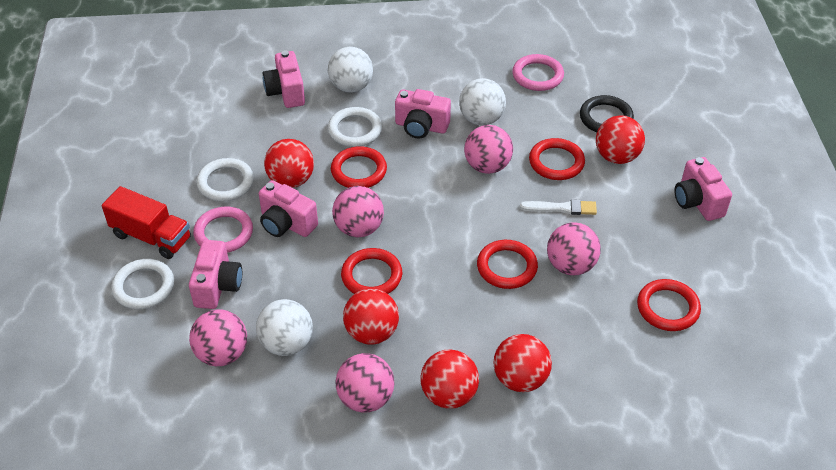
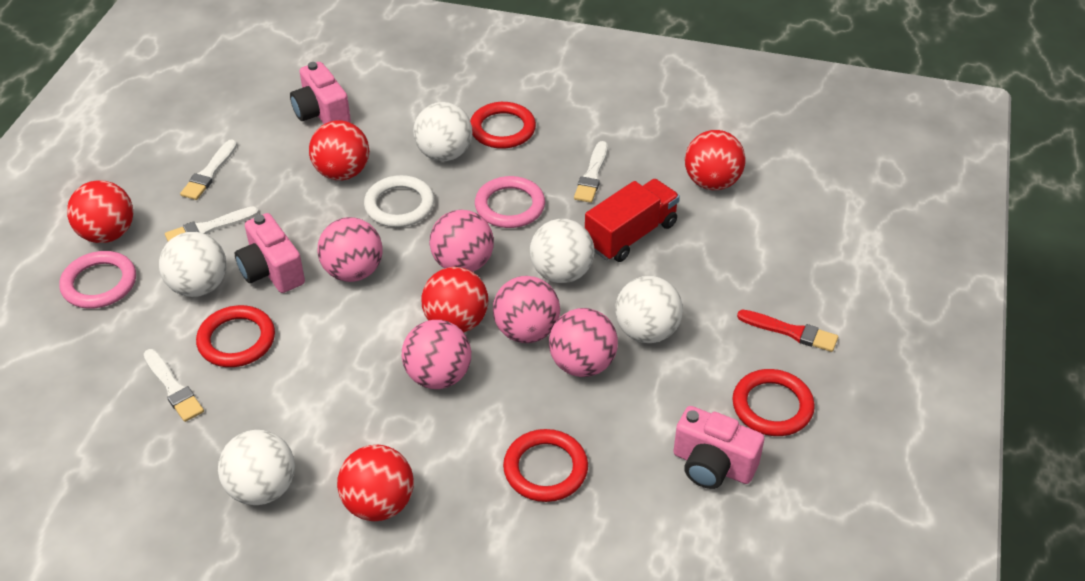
black ring: 1 -> 0
pink camera: 5 -> 3
red brush: 0 -> 1
red ring: 5 -> 4
white ball: 3 -> 5
white brush: 1 -> 4
white ring: 3 -> 1

